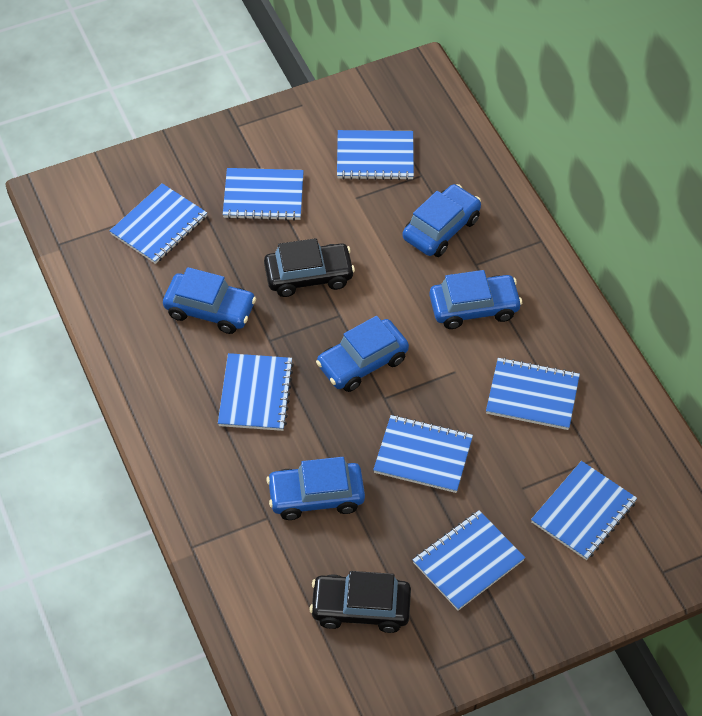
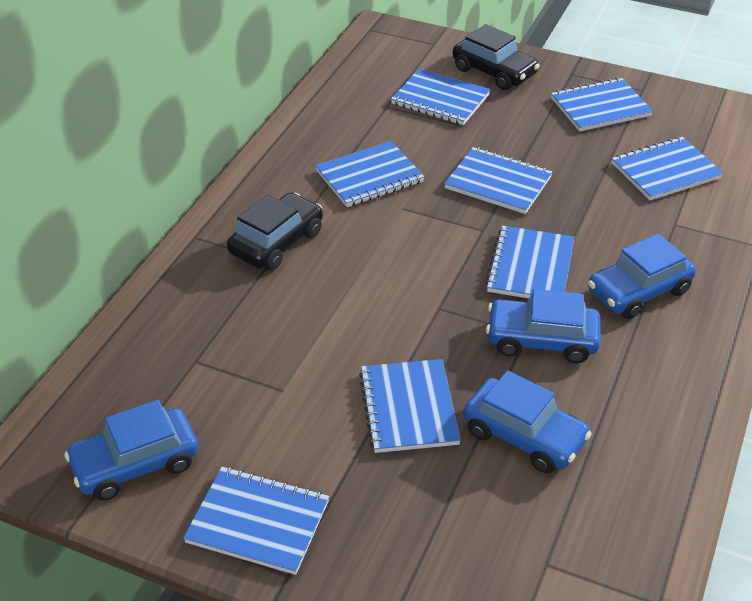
blue car: 5 -> 4

